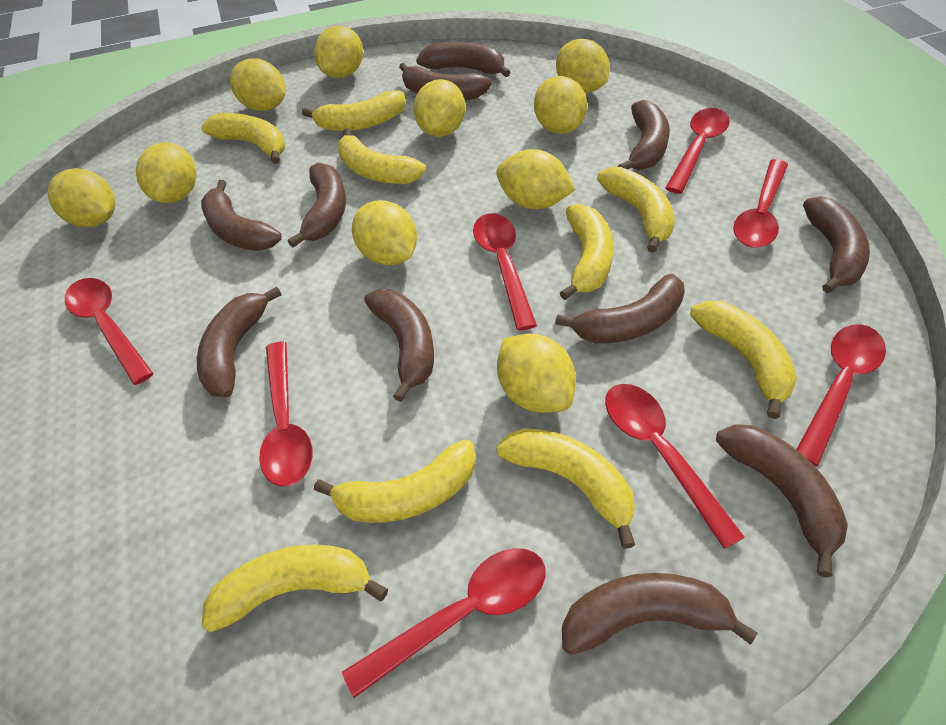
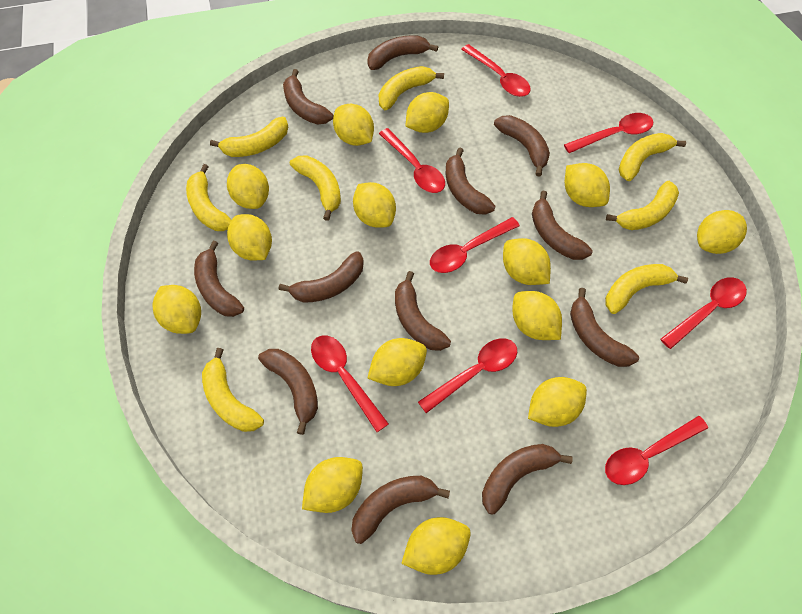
brown banana: 11 -> 12
yellow banana: 9 -> 8
yellow lemon: 10 -> 14

